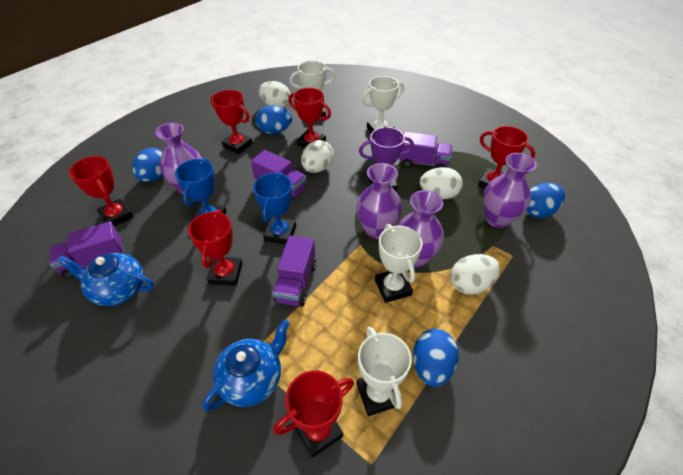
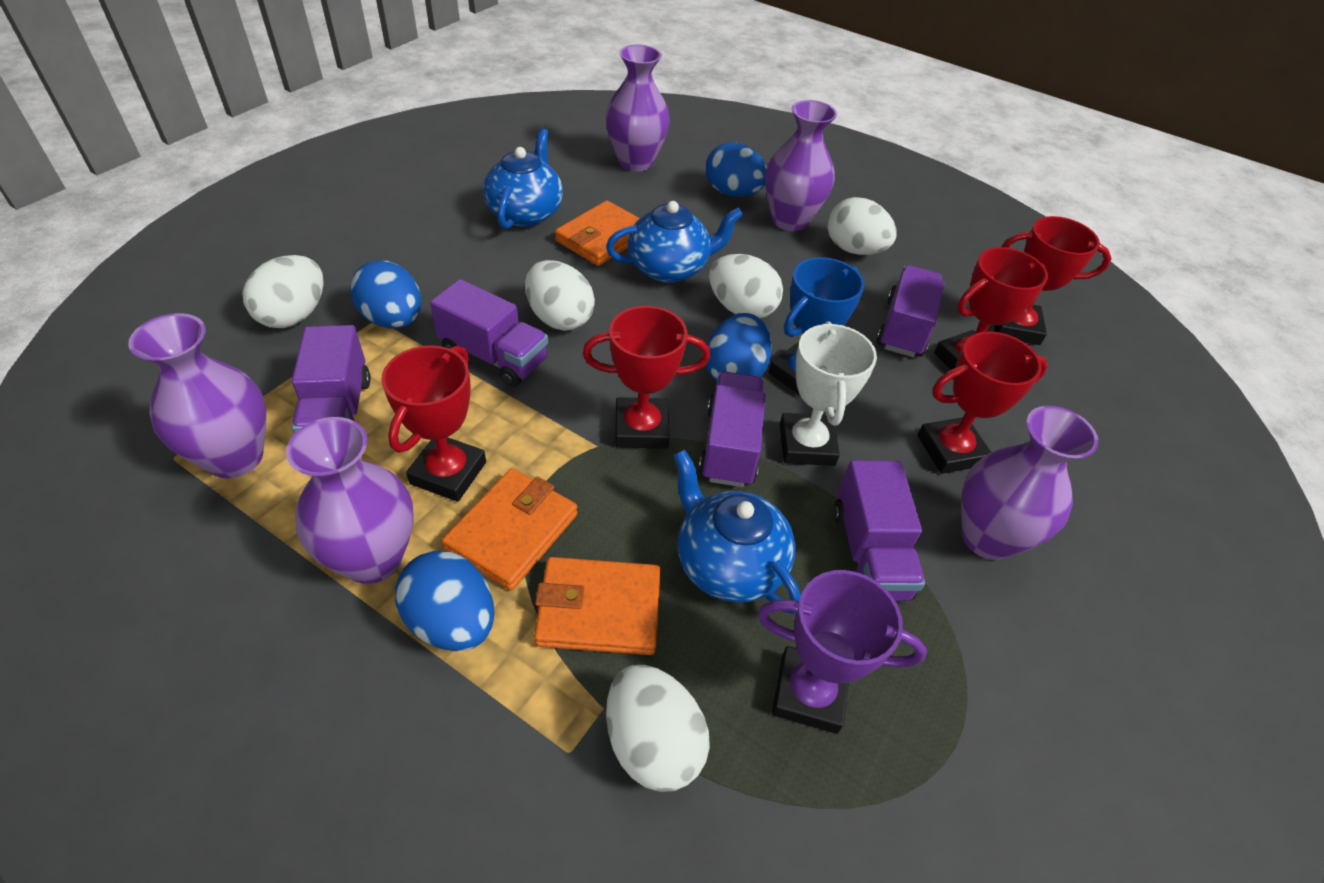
blue teapot: 2 -> 3
blue trophy: 2 -> 1
orange wallet: 0 -> 3
purple truck: 4 -> 5
purple vase: 4 -> 5
red trophy: 6 -> 5
white egg: 4 -> 5
white trophy: 4 -> 1

